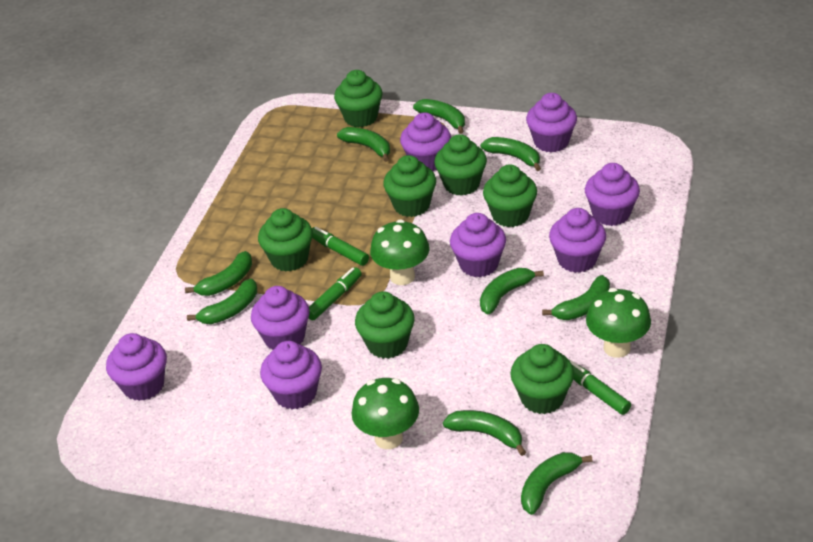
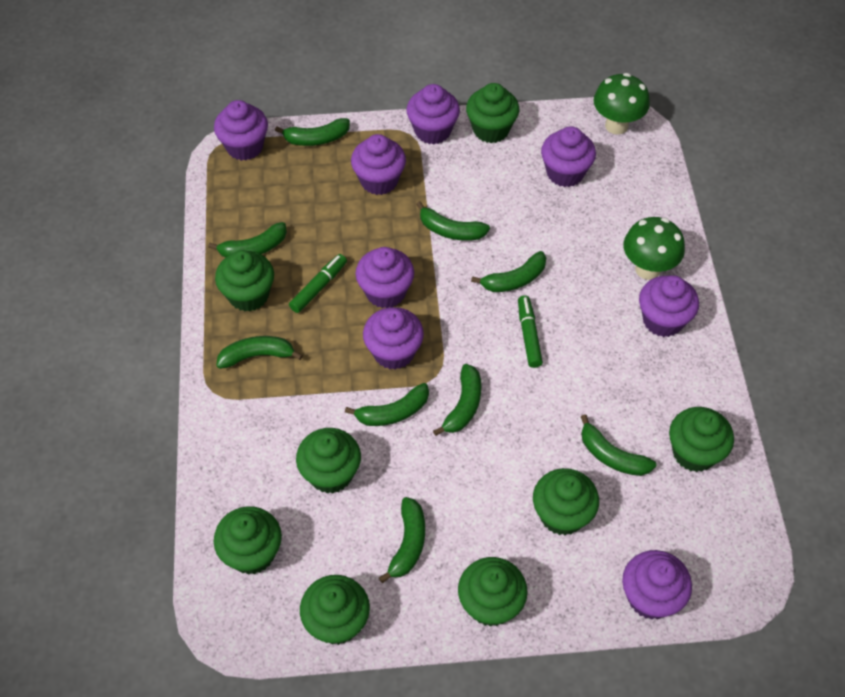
green cupcake: 7 -> 8
green marker: 3 -> 2
green mushroom: 3 -> 2

